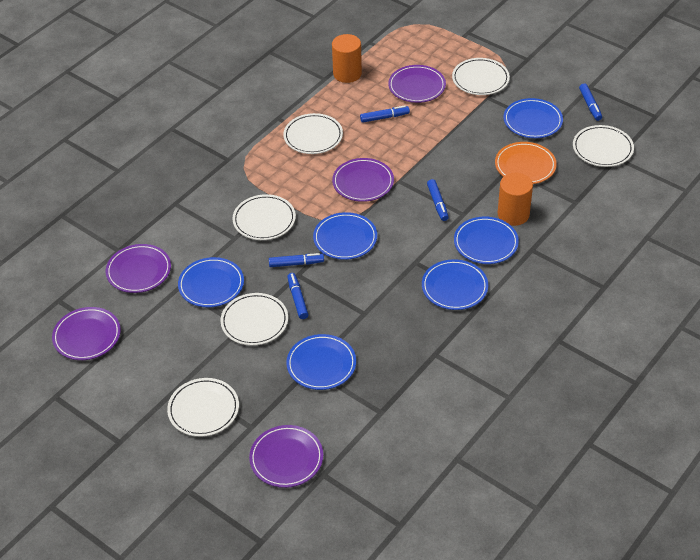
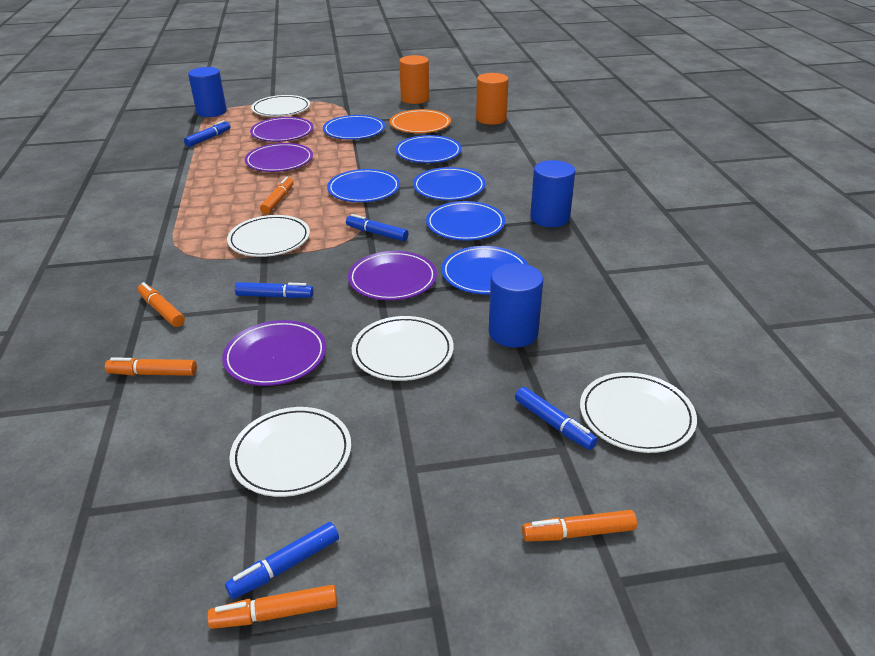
blue cylinder: 0 -> 3
orange marker: 0 -> 5
purple plate: 5 -> 4
white plate: 6 -> 5

